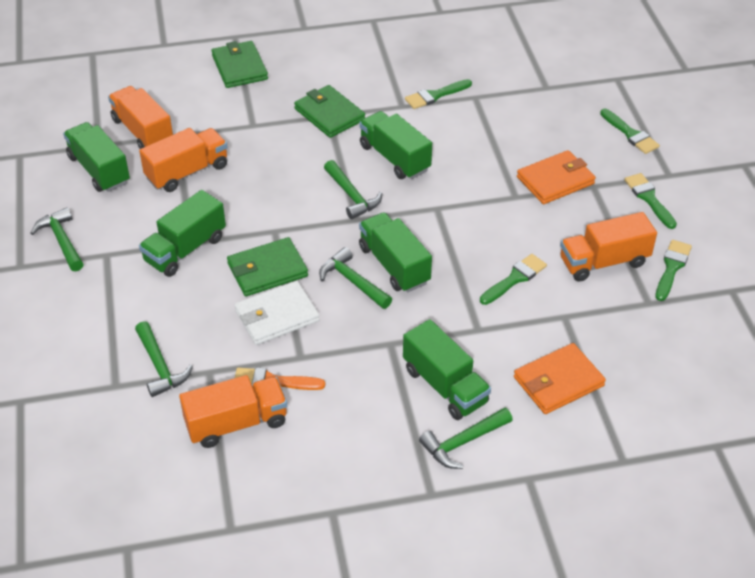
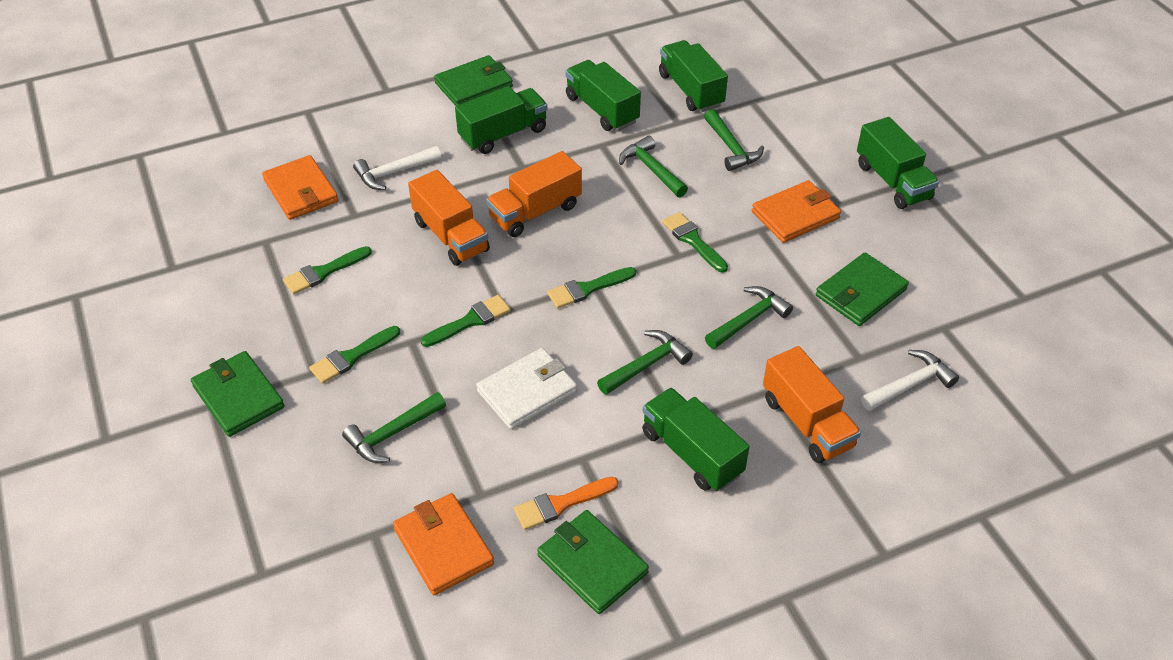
green wallet: 3 -> 4
orange truck: 4 -> 3
orange wallet: 2 -> 3
white hammer: 0 -> 2

